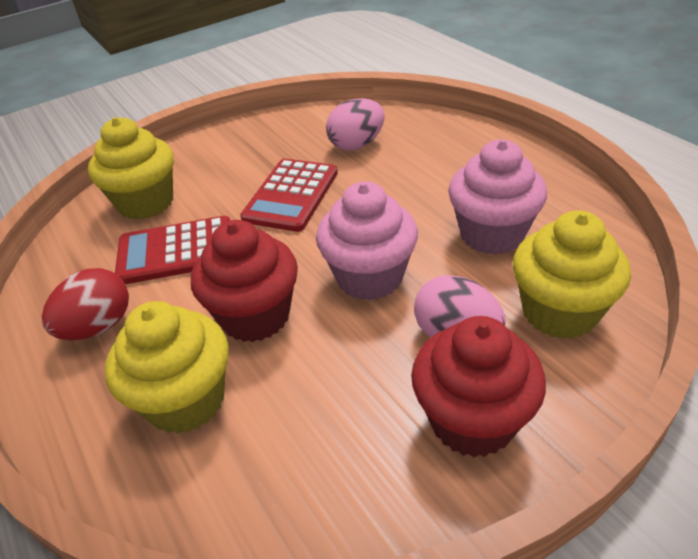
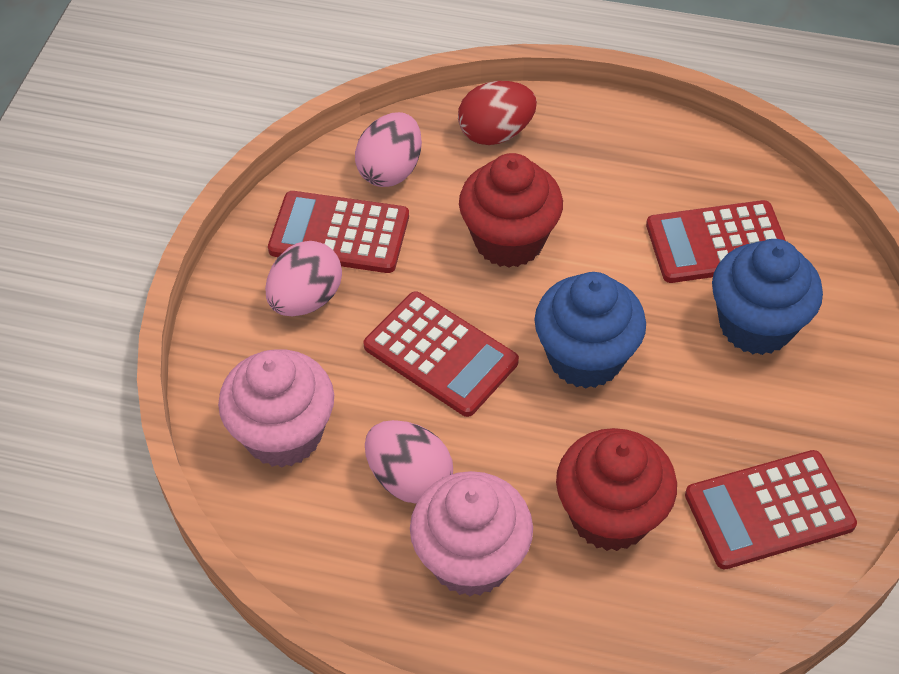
blue cupcake: 0 -> 2
pink egg: 2 -> 3
red calculator: 2 -> 4
yellow cupcake: 3 -> 0

